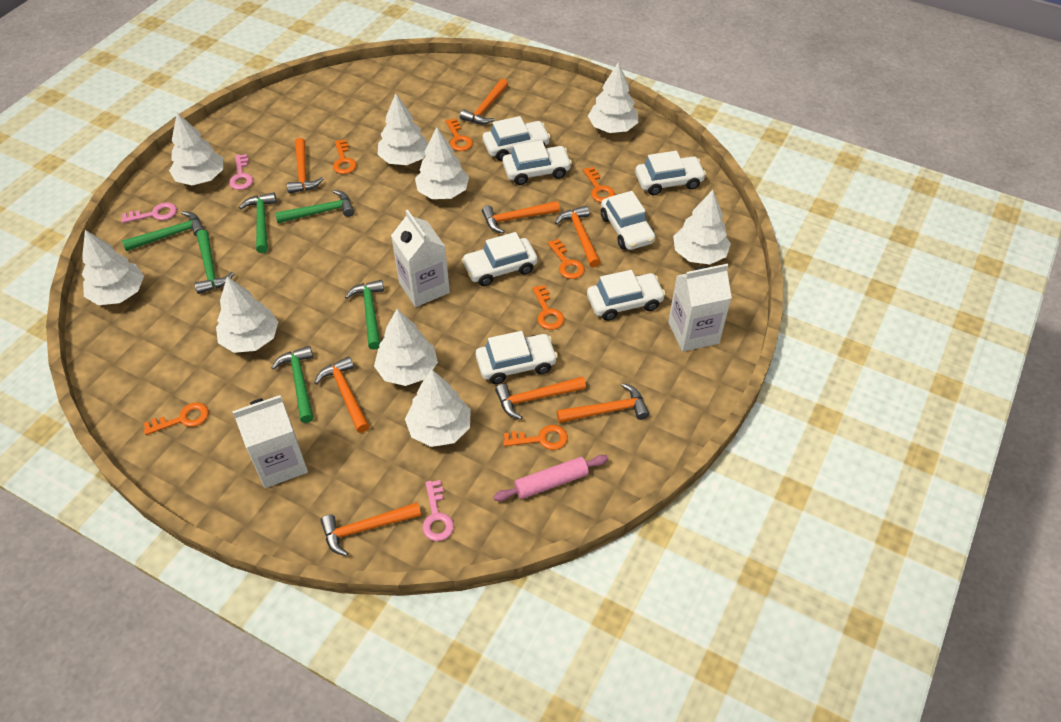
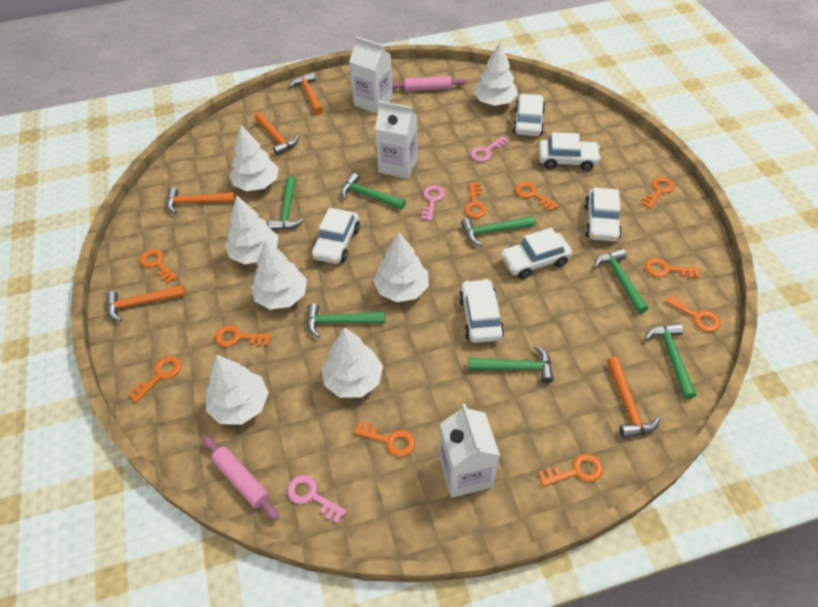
green hammer: 6 -> 7
orange hammer: 8 -> 5
orange key: 7 -> 10
pink rolling pin: 1 -> 2
white car: 7 -> 6
white tree: 9 -> 7

